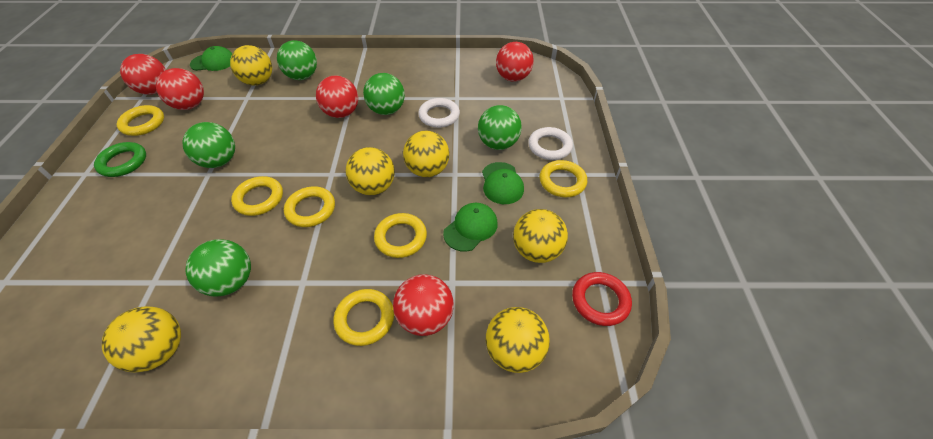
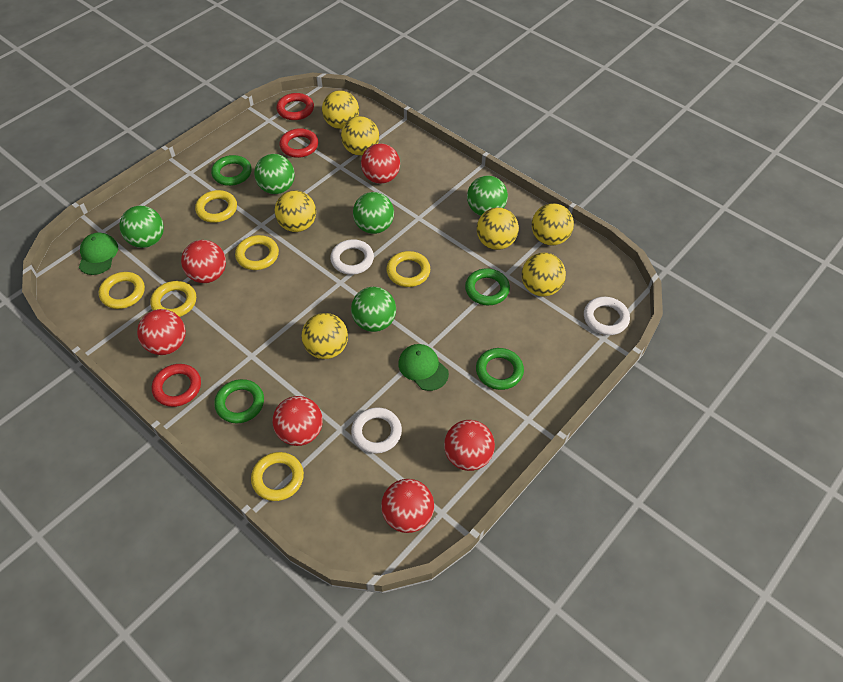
green cap: 3 -> 2
green ring: 1 -> 4
red ball: 5 -> 6
red ring: 1 -> 3
white ring: 2 -> 3
yellow ball: 6 -> 7

